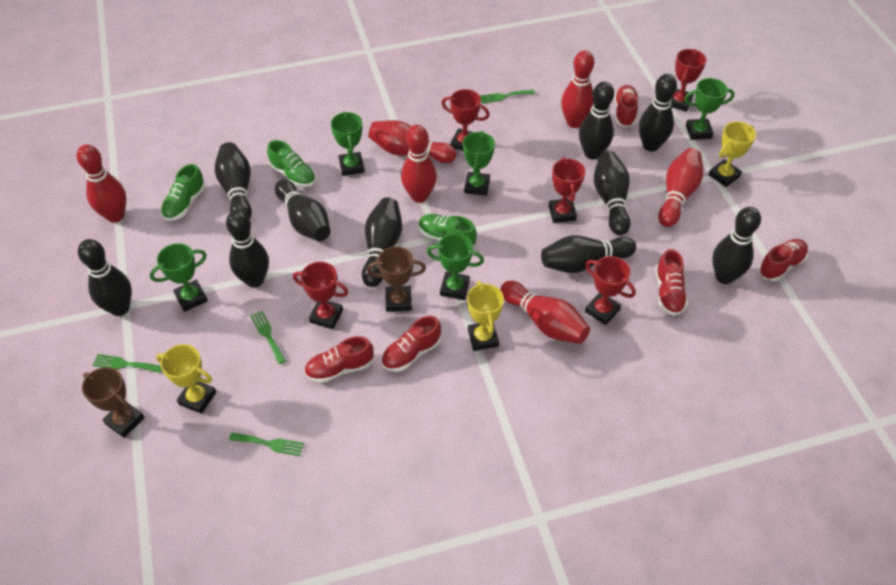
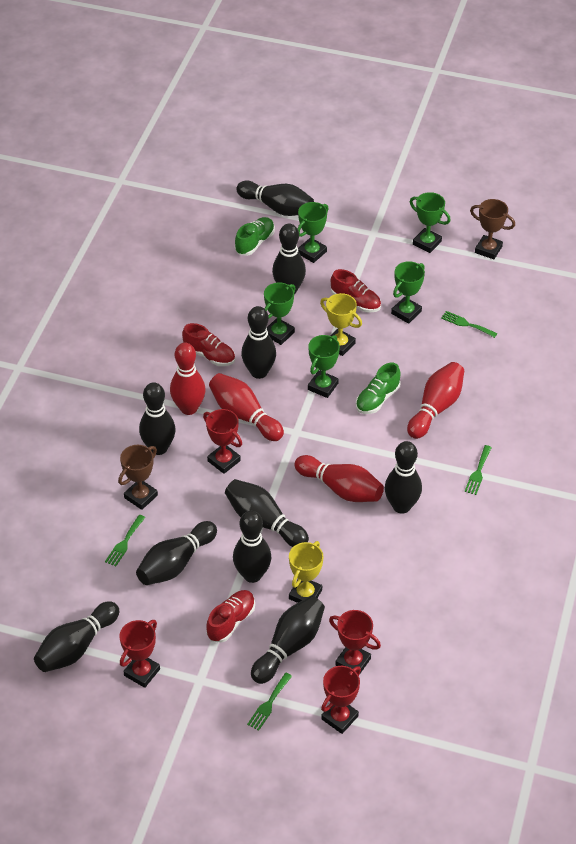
green shoe: 3 -> 2
red bowling pin: 6 -> 4
red shoe: 5 -> 3
red trophy: 5 -> 4
yellow trophy: 3 -> 2

